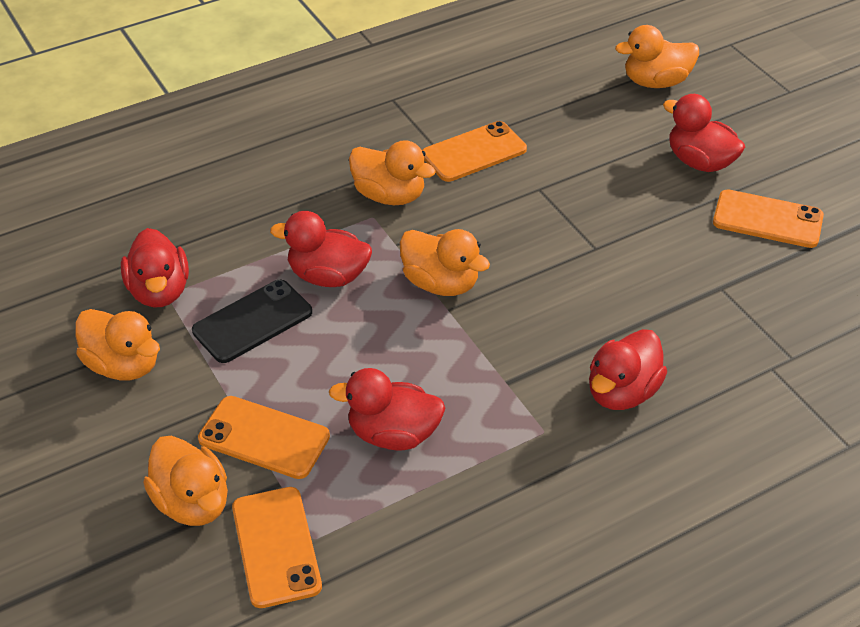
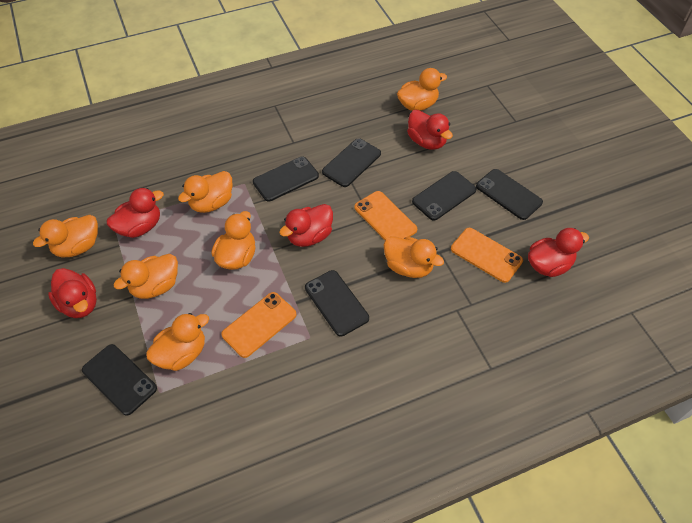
black phone: 1 -> 6
orange duck: 5 -> 7
orange phone: 4 -> 3

